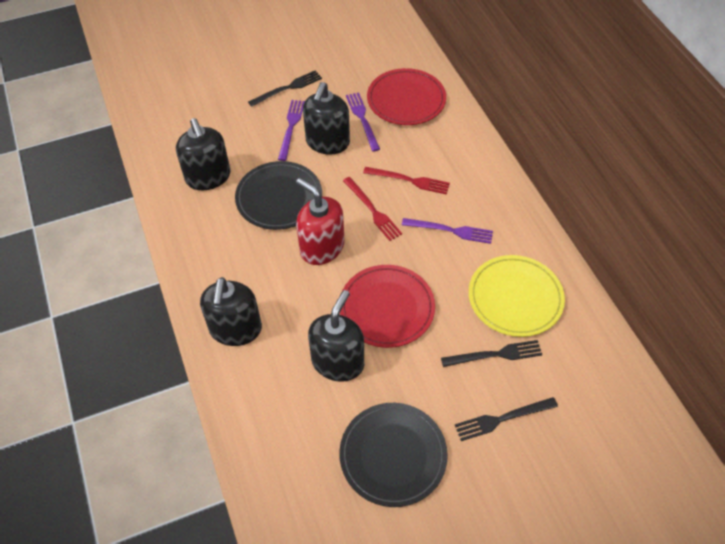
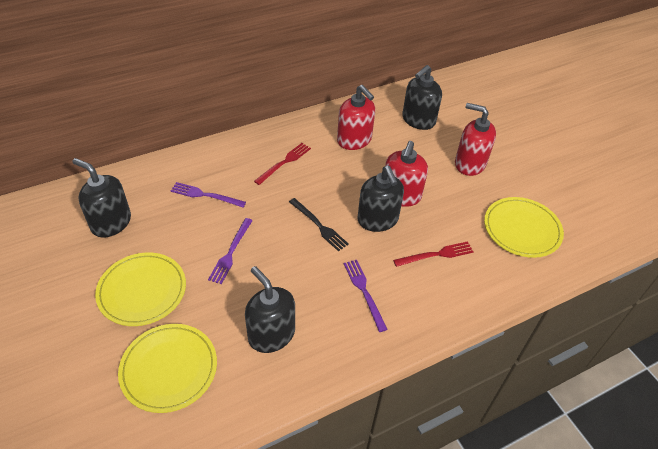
black fork: 3 -> 1
black plate: 2 -> 0
red plate: 2 -> 0
red soap dispenser: 1 -> 3
yellow plate: 1 -> 3

